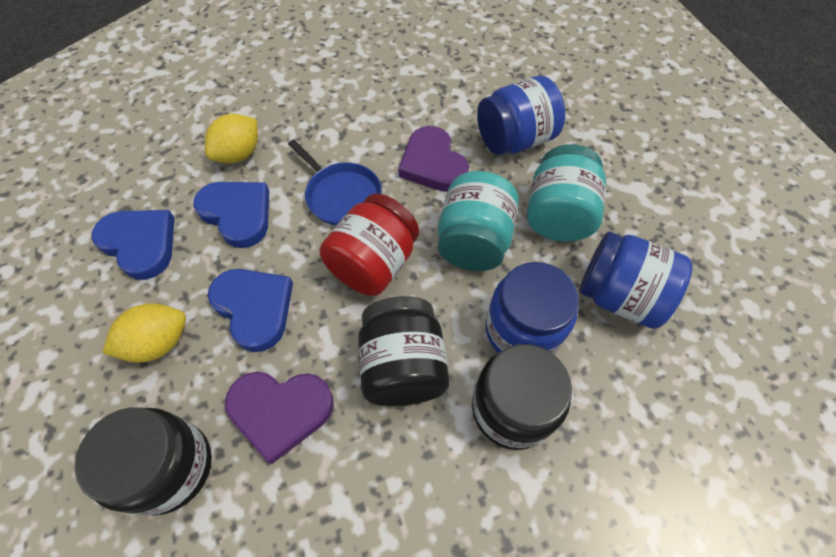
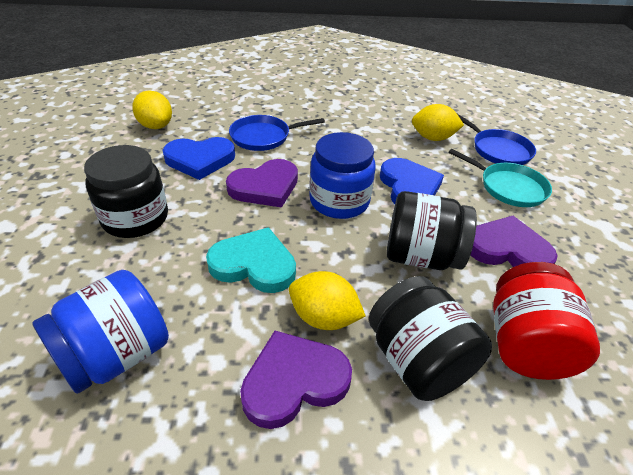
blue heart: 3 -> 2
blue jar: 3 -> 2
blue pan: 1 -> 2
purple heart: 2 -> 3
turquoise heart: 0 -> 1
turquoise jar: 2 -> 0
turquoise pan: 0 -> 1
yellow lemon: 2 -> 3

